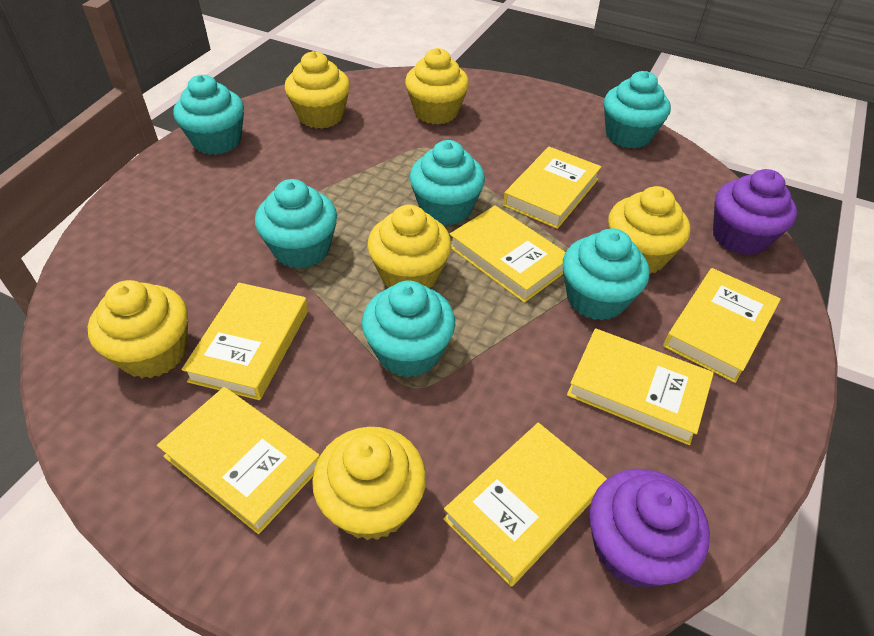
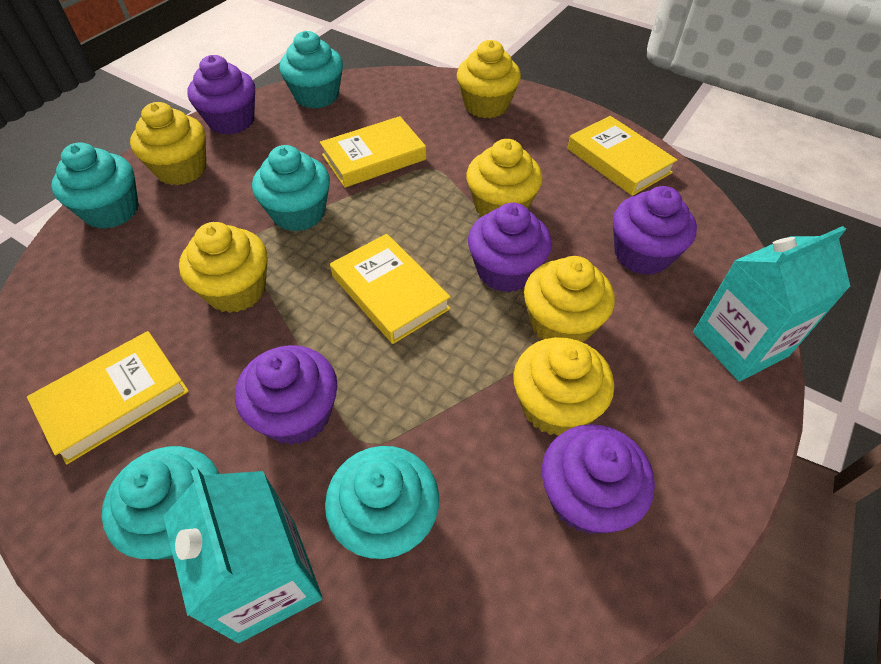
purple cupcake: 2 -> 5
turquoise carton: 0 -> 2
turquoise cupcake: 6 -> 5
yellow book: 7 -> 4

